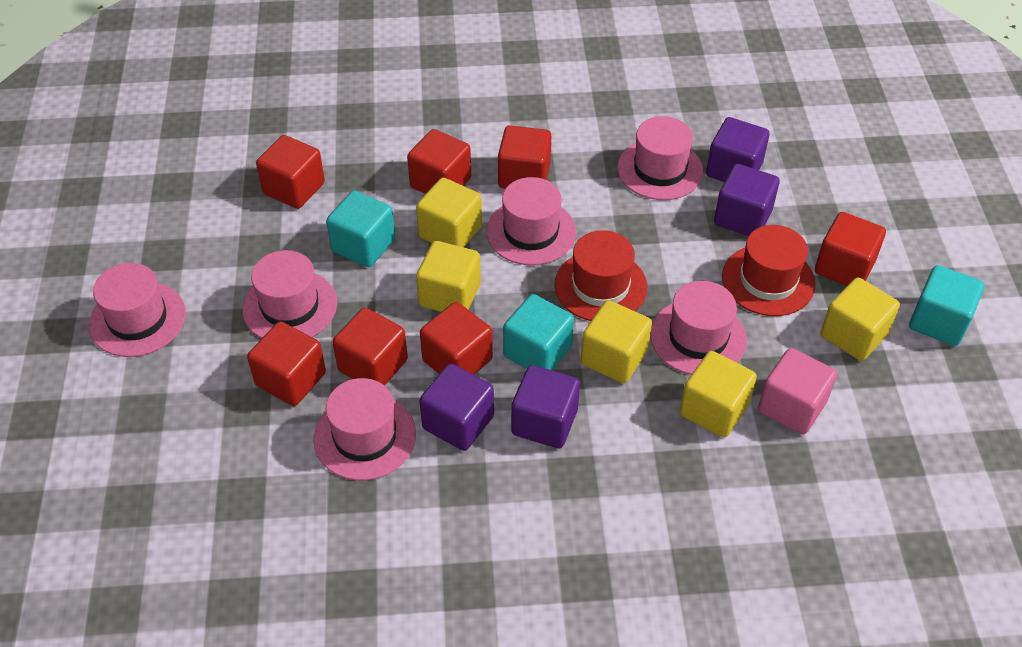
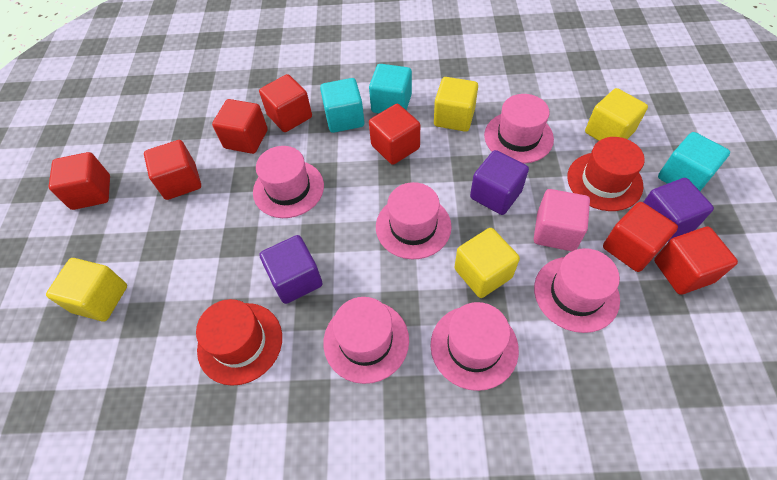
purple cube: 4 -> 3
yellow cube: 5 -> 4

